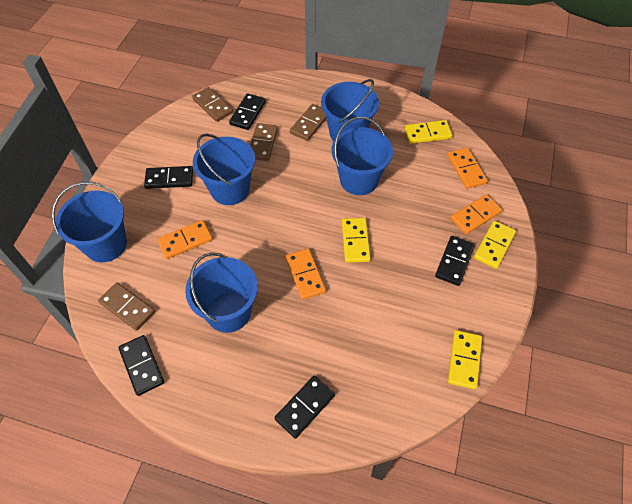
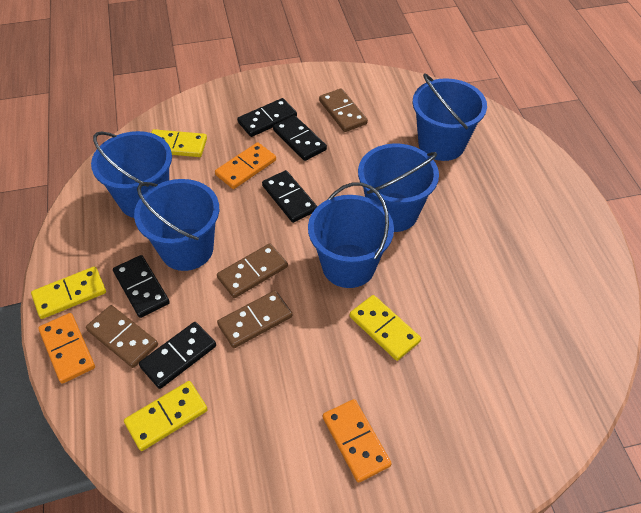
orange domino: 4 -> 3

